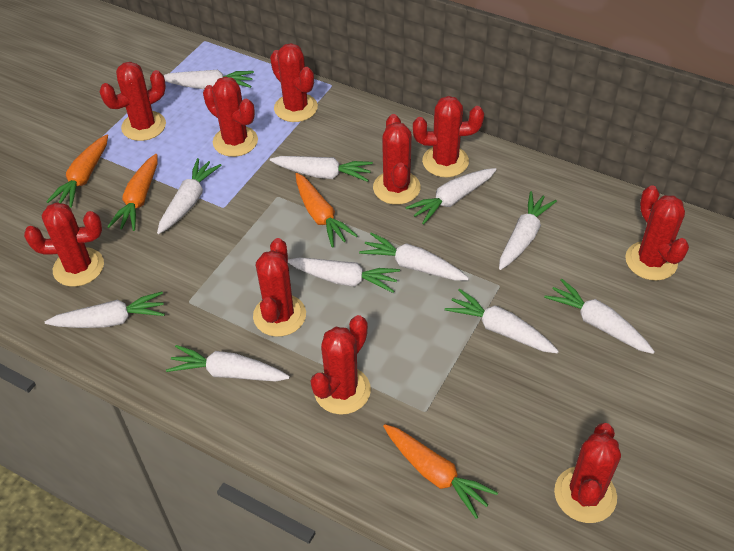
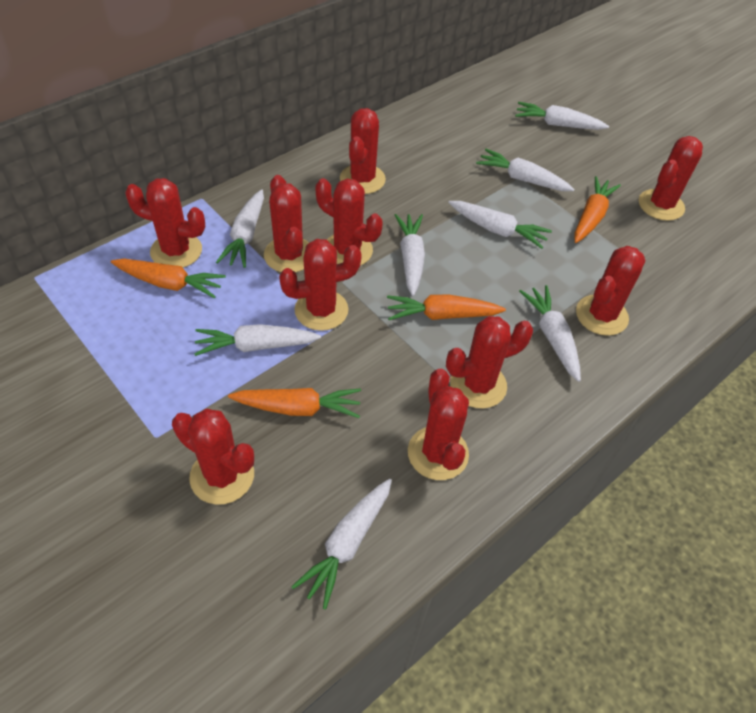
white carrot: 11 -> 8

